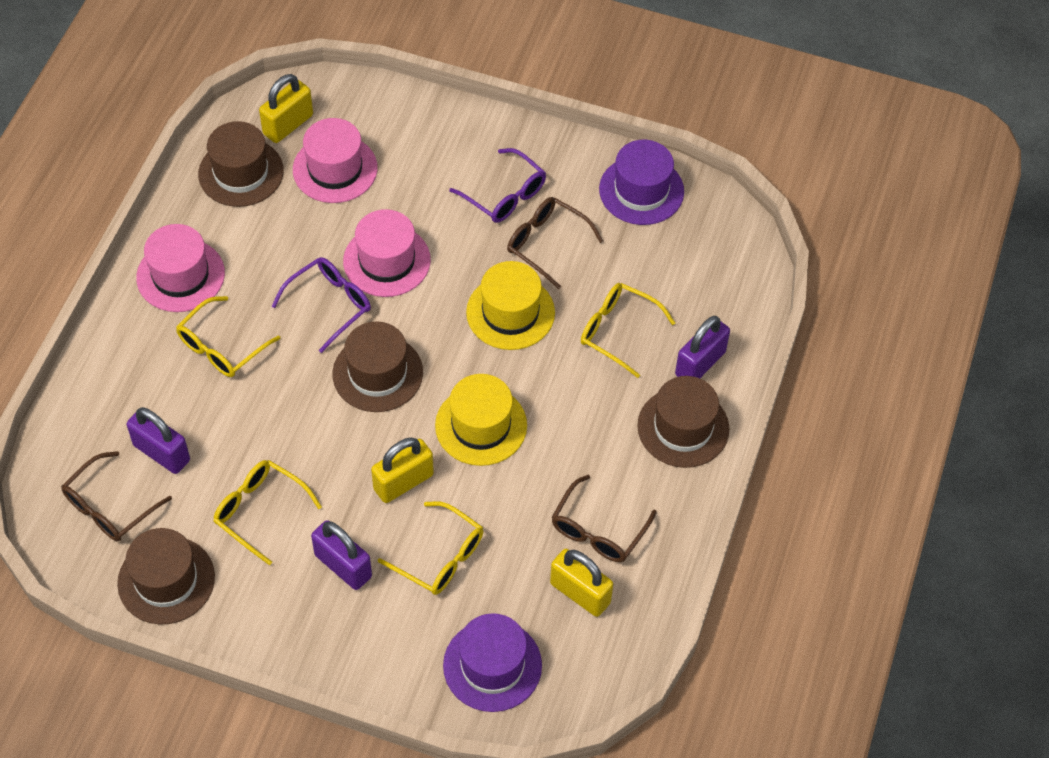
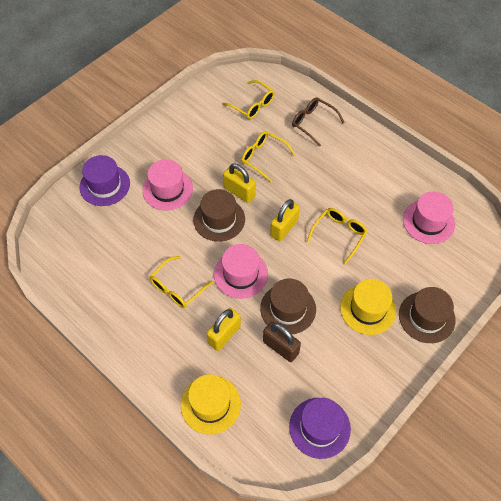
brown glasses: 3 -> 1
brown hat: 4 -> 3
brown padlock: 0 -> 1
purple glasses: 2 -> 0
purple padlock: 3 -> 0

